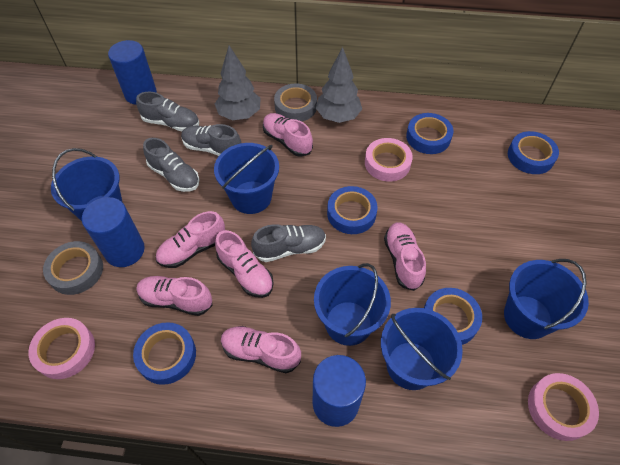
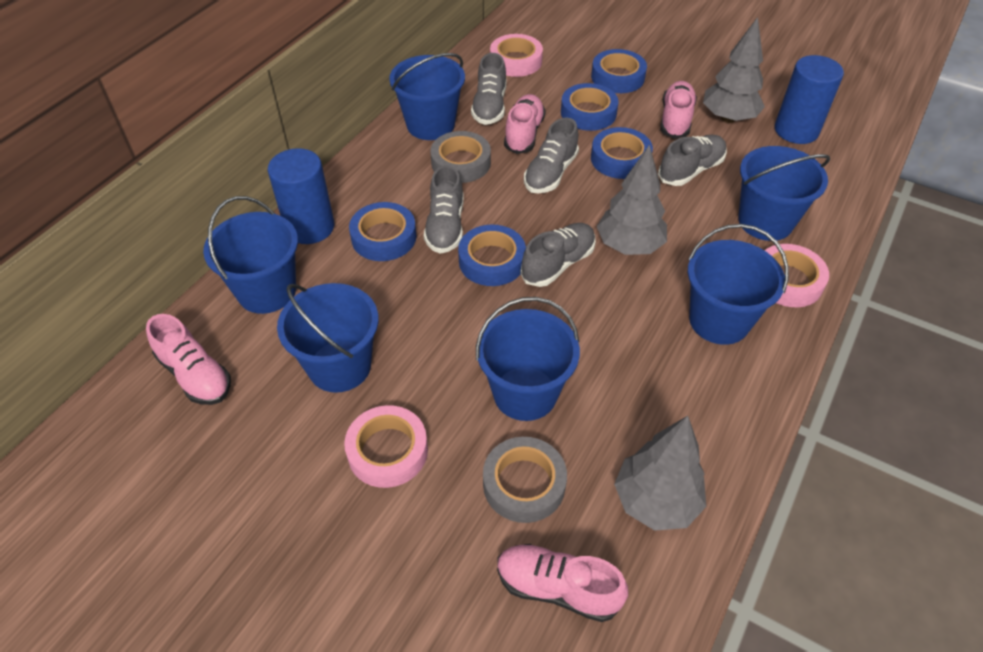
blue bucket: 5 -> 6
blue cylinder: 3 -> 2
grey shoe: 4 -> 5
grey tree: 2 -> 3
pink shoe: 6 -> 4

